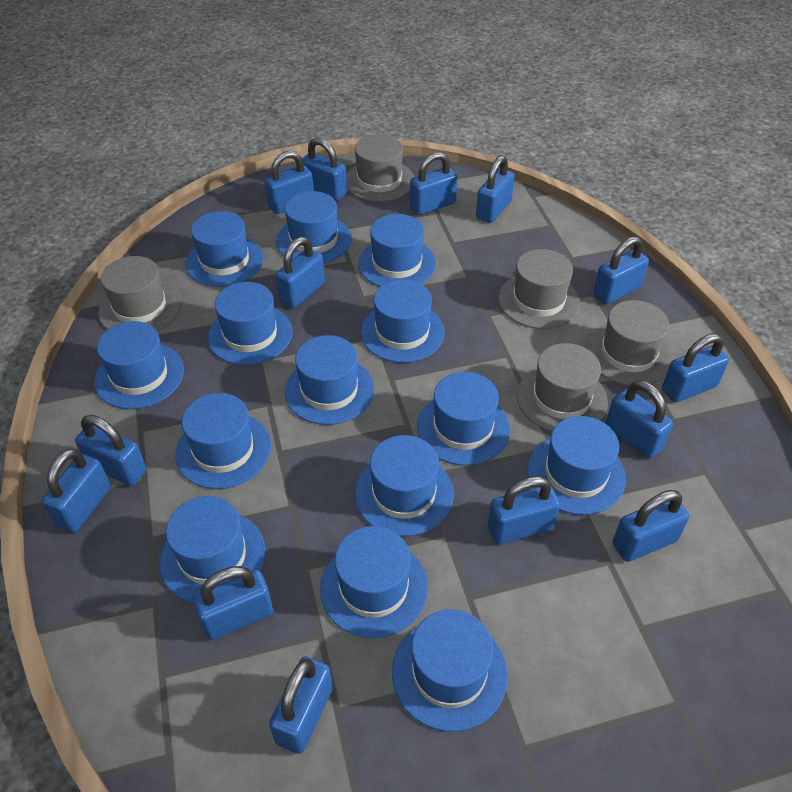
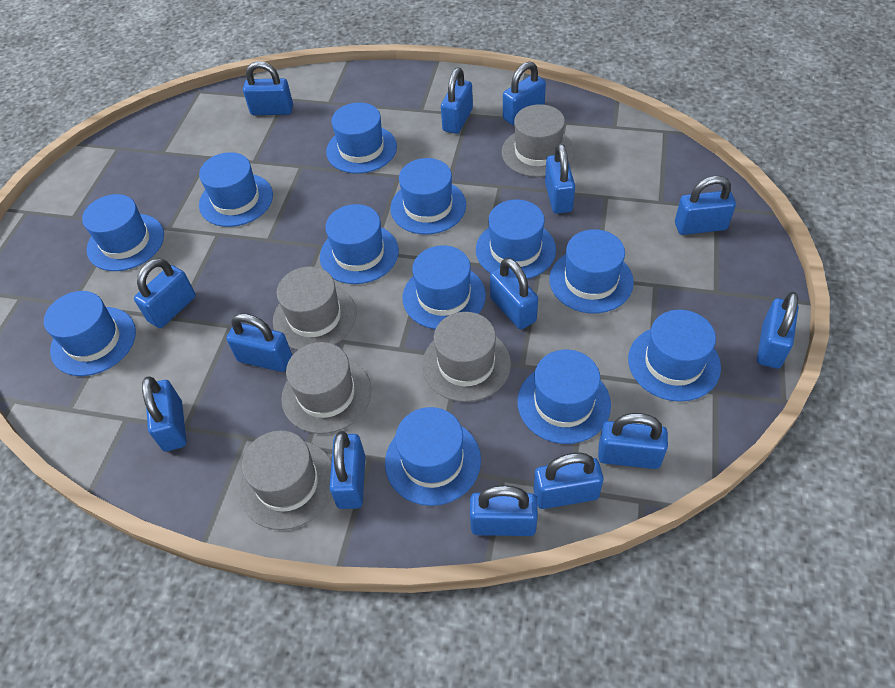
blue hat: 14 -> 12

